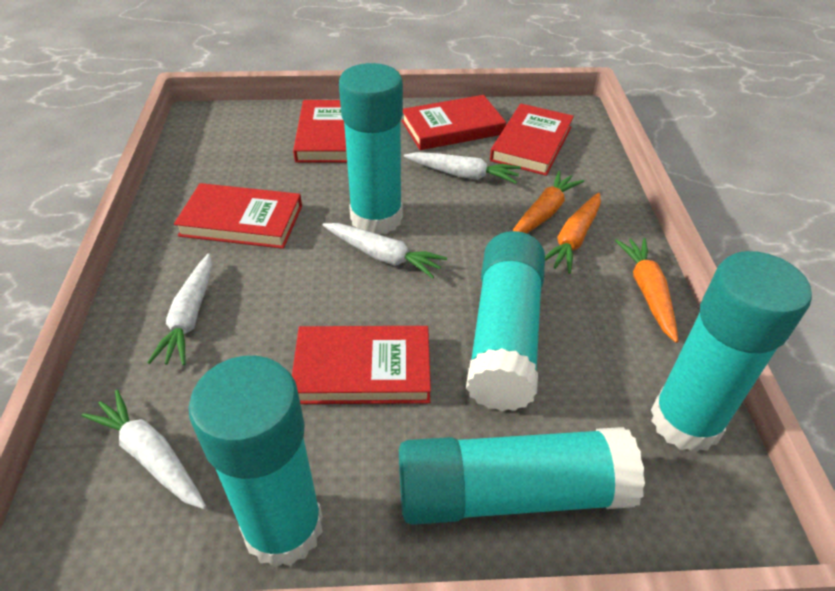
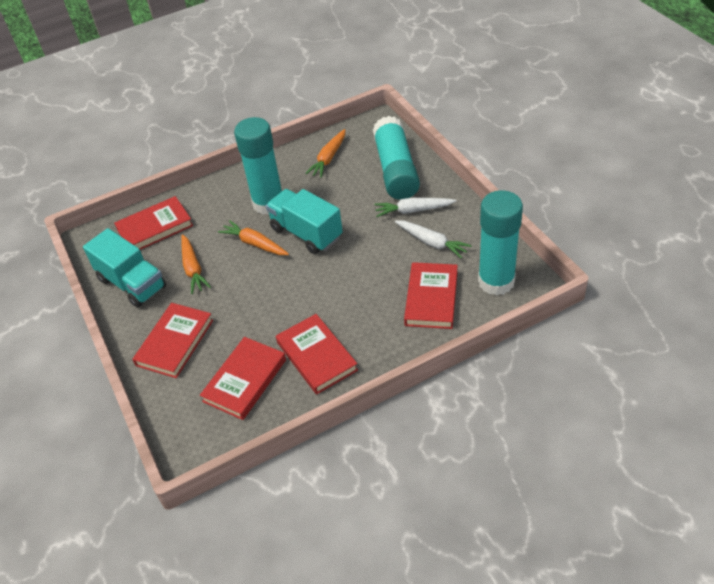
turquoise glue stick: 5 -> 3
turquoise truck: 0 -> 2
white carrot: 4 -> 2

